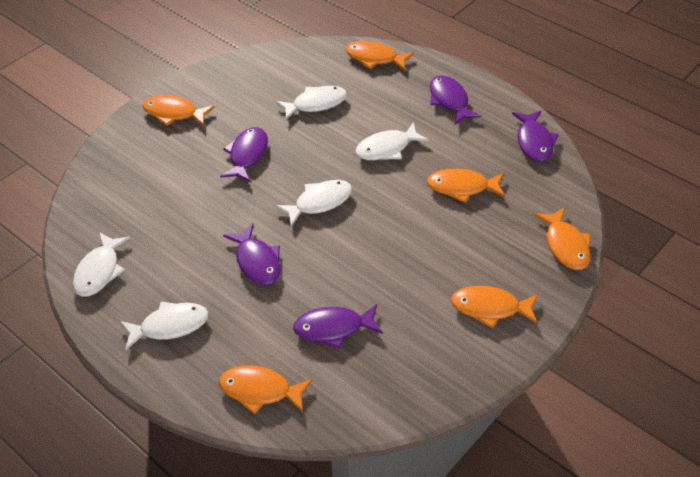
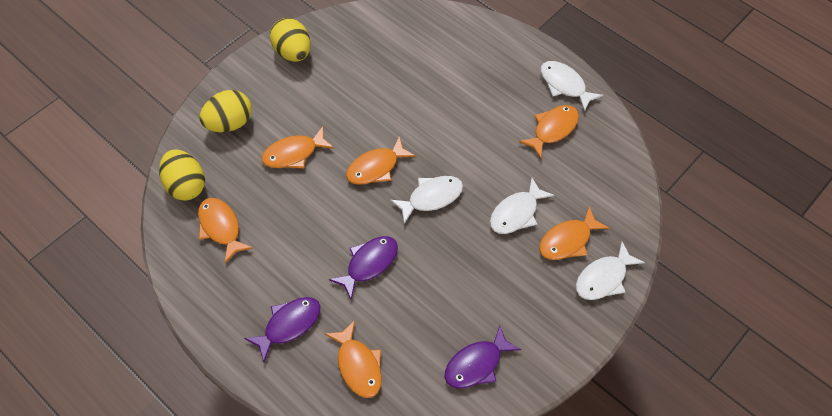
purple fish: 5 -> 3
white fish: 5 -> 4
yellow egg: 0 -> 3

